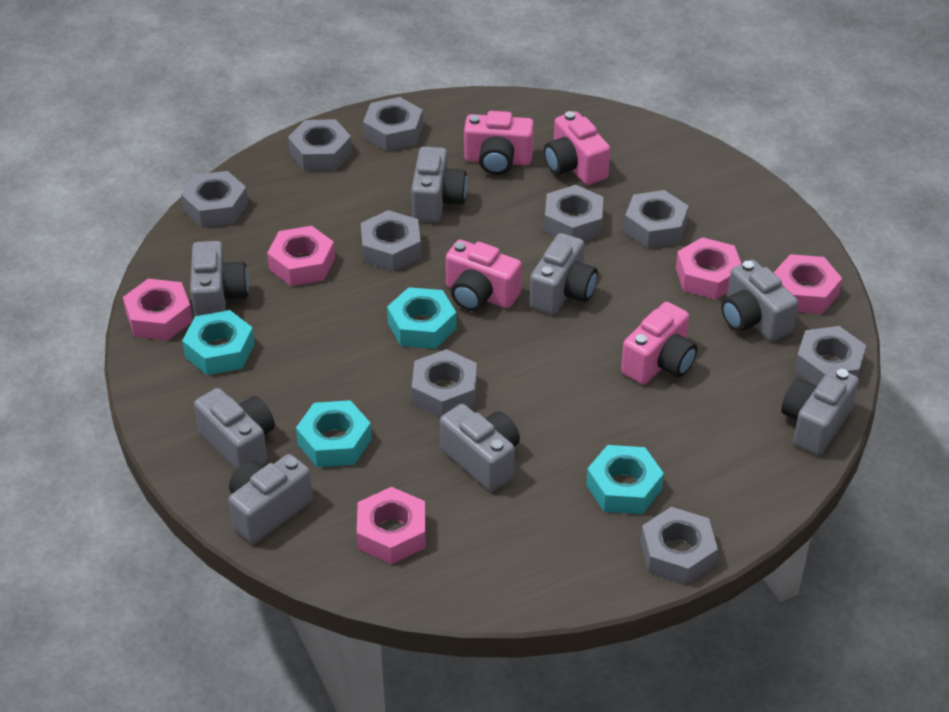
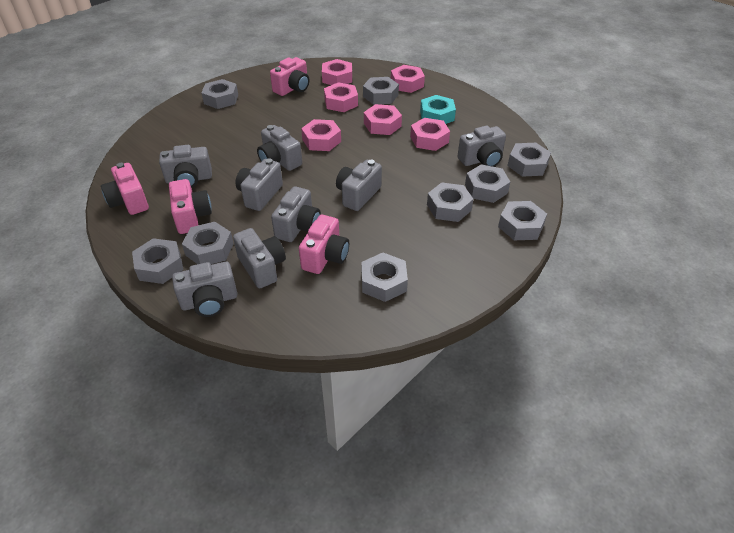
pink nut: 5 -> 6
turquoise nut: 4 -> 1

